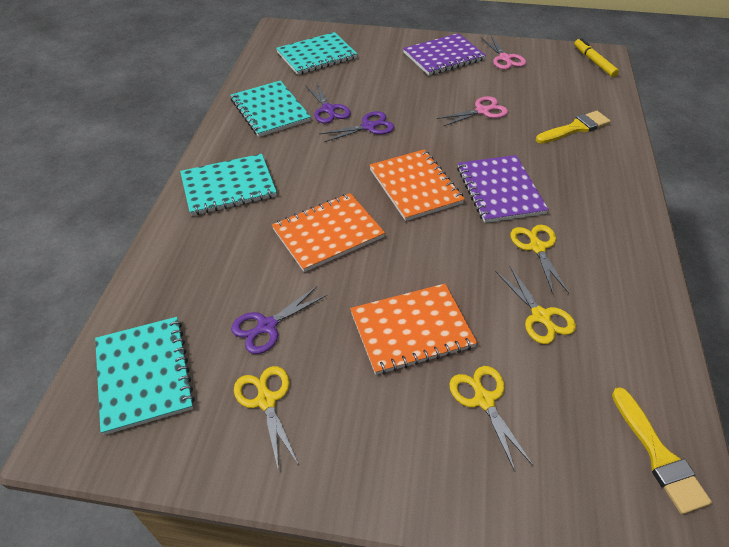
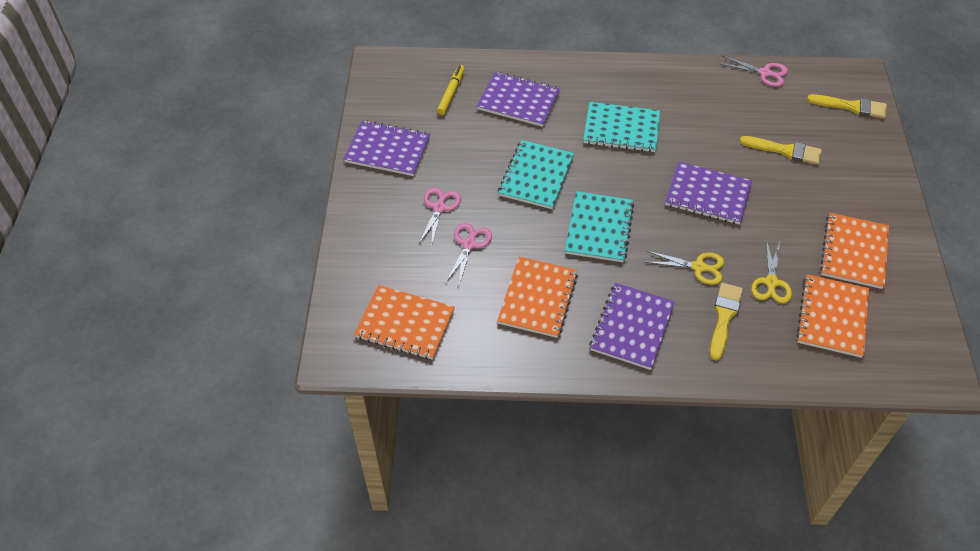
orange notebook: 3 -> 4
pink scissors: 2 -> 3
purple notebook: 2 -> 4
purple scissors: 3 -> 0
turquoise notebook: 4 -> 3
yellow brush: 2 -> 3
yellow scissors: 4 -> 2

